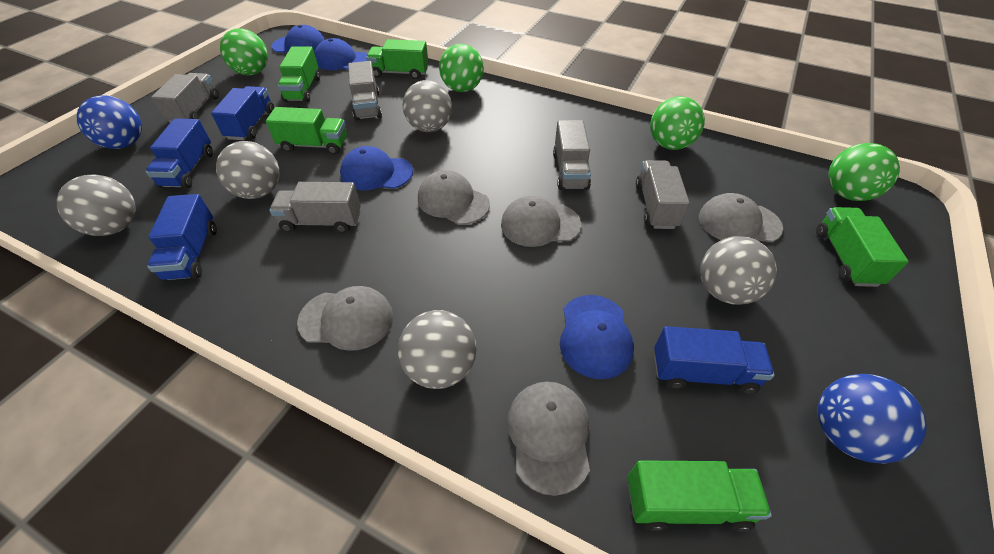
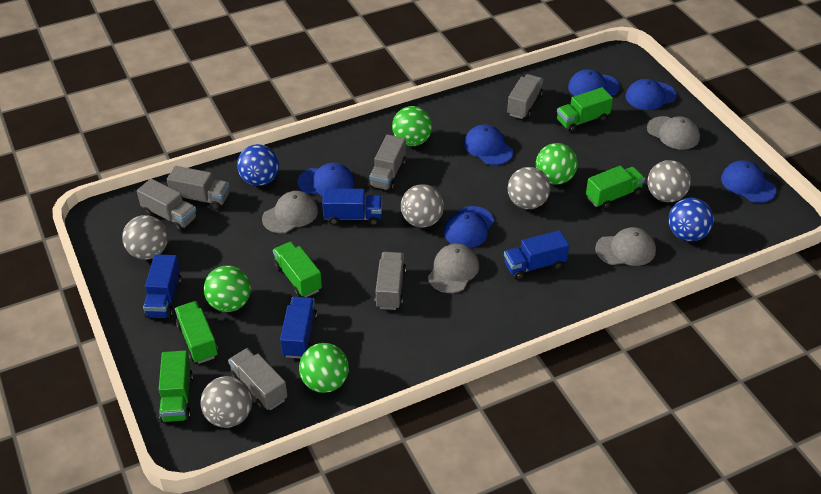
blue cap: 4 -> 6
grey cap: 5 -> 4
grey truck: 5 -> 6

